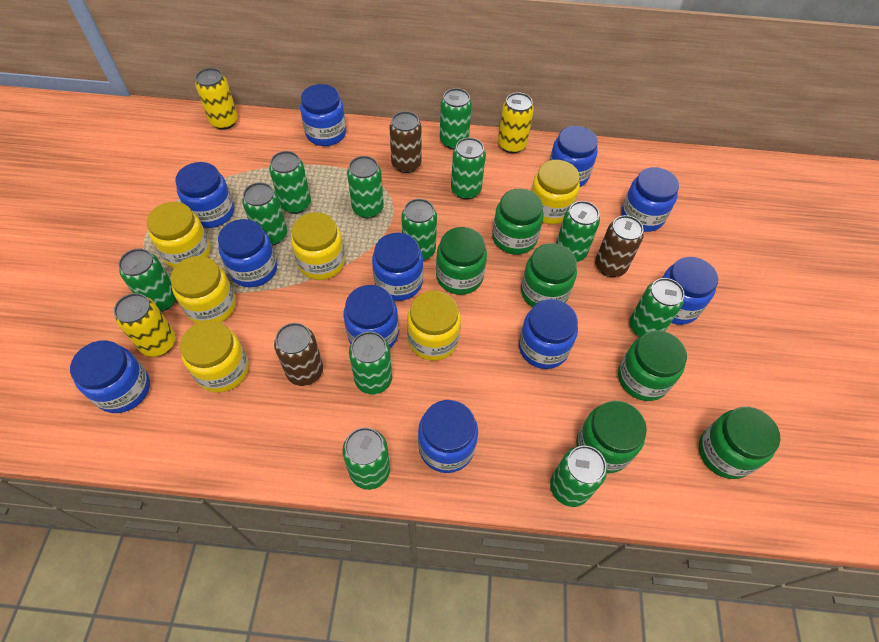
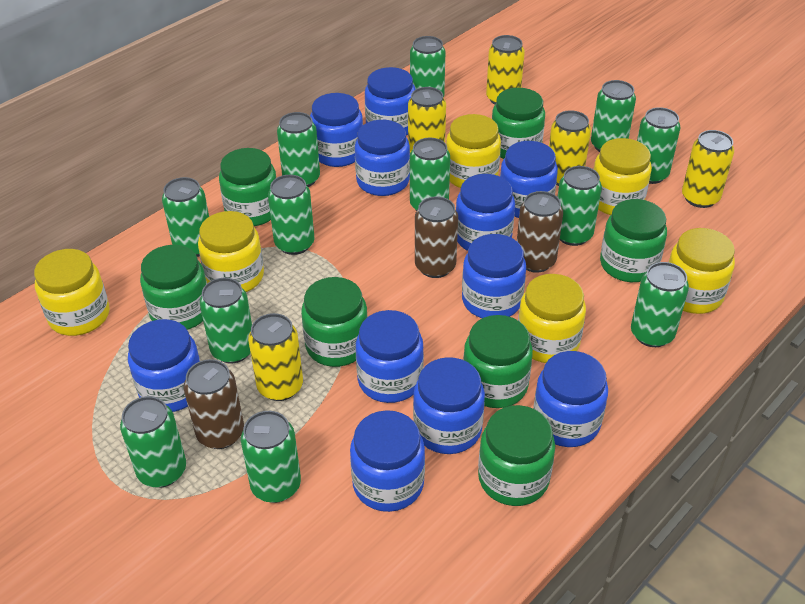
green jar: 6 -> 7
yellow can: 3 -> 5

